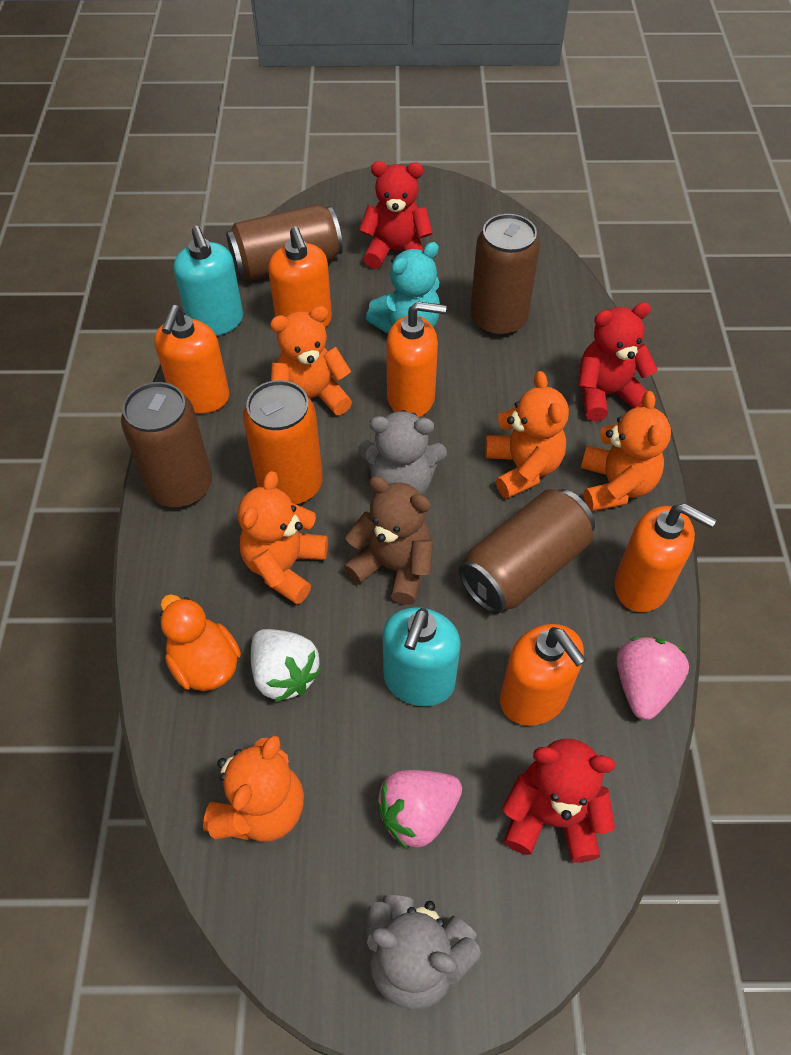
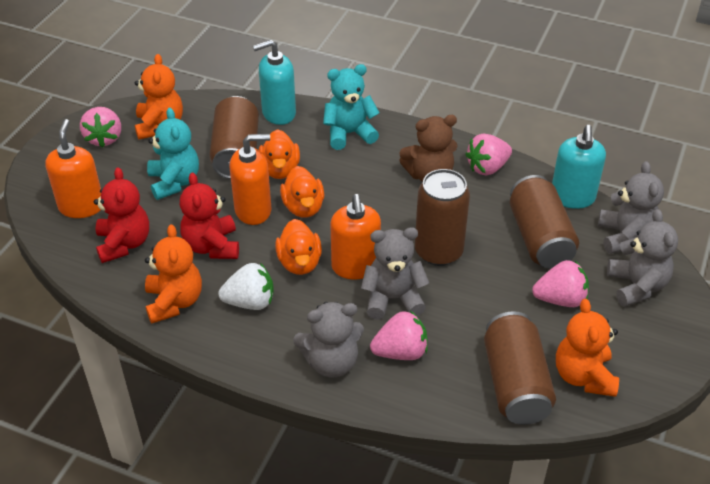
grey teddy bear: 2 -> 4
orange can: 1 -> 0
orange duck: 1 -> 3
orange soap dispenser: 5 -> 3
orange teddy bear: 5 -> 3
pink strawberry: 2 -> 4
red teddy bear: 3 -> 2
turquoise teddy bear: 1 -> 2

